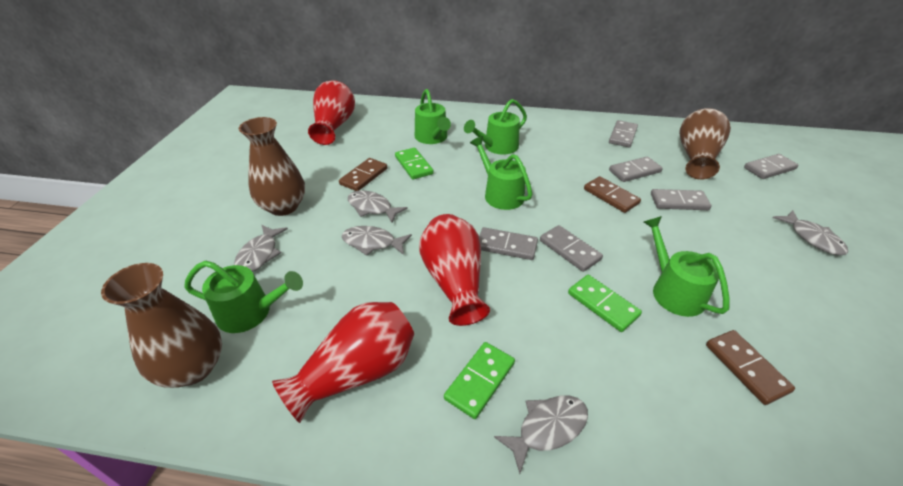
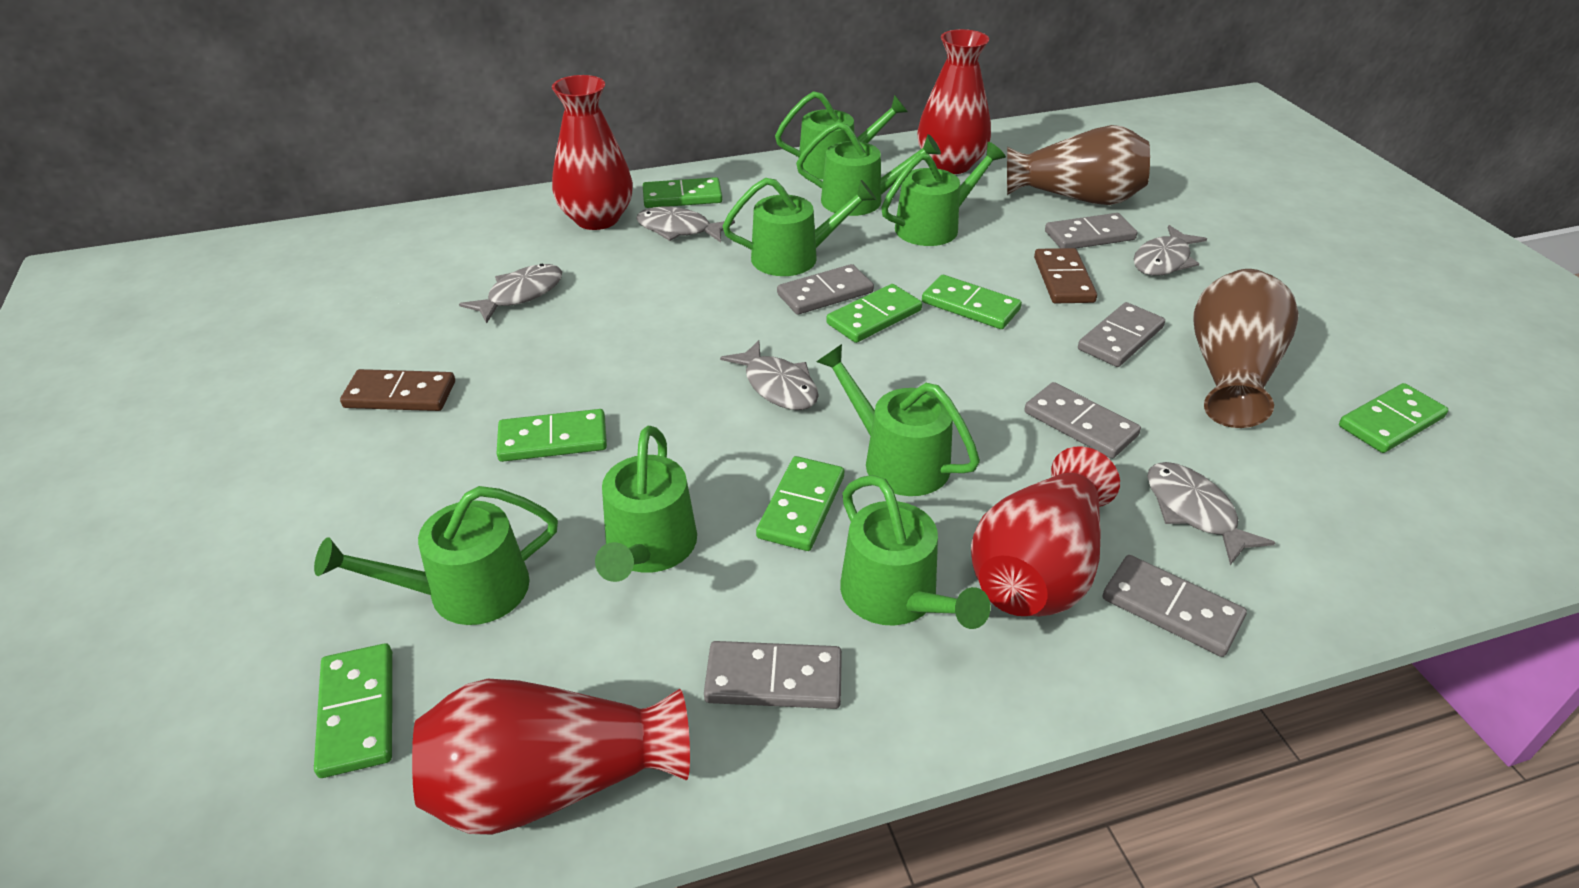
brown domino: 3 -> 2
brown vase: 3 -> 2
green domino: 3 -> 7
green watering can: 5 -> 8
red vase: 3 -> 4

